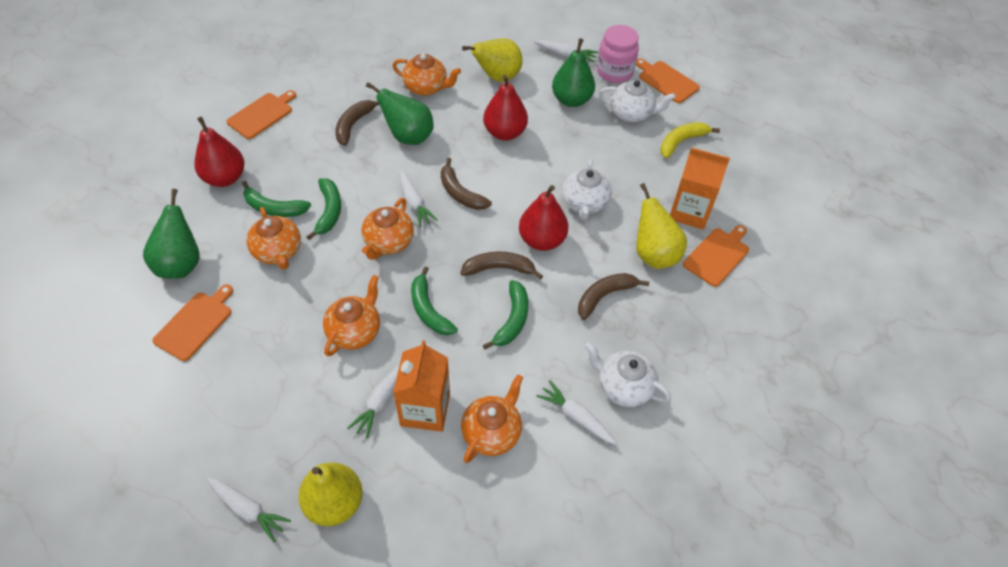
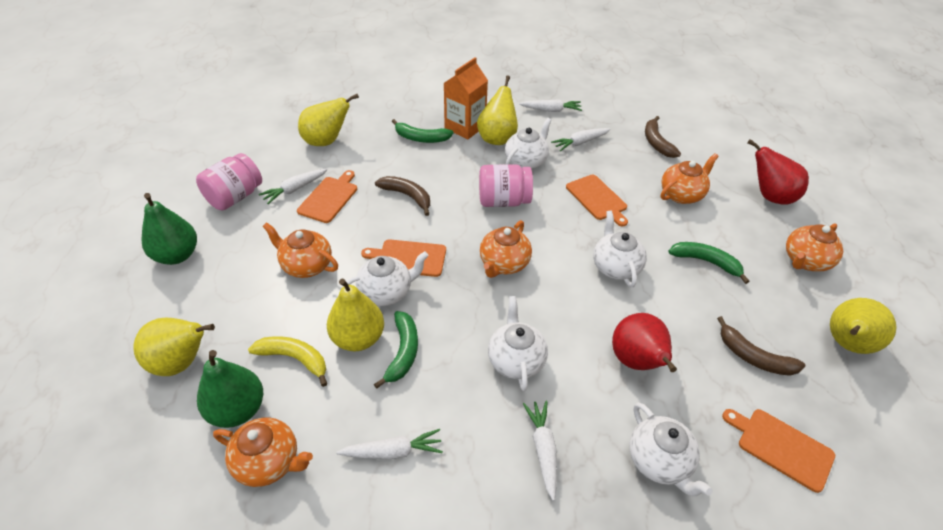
brown banana: 4 -> 3
green banana: 4 -> 3
green pear: 3 -> 2
orange carton: 2 -> 1
pink jar: 1 -> 2
red pear: 3 -> 2
white teapot: 3 -> 5
yellow pear: 3 -> 5

